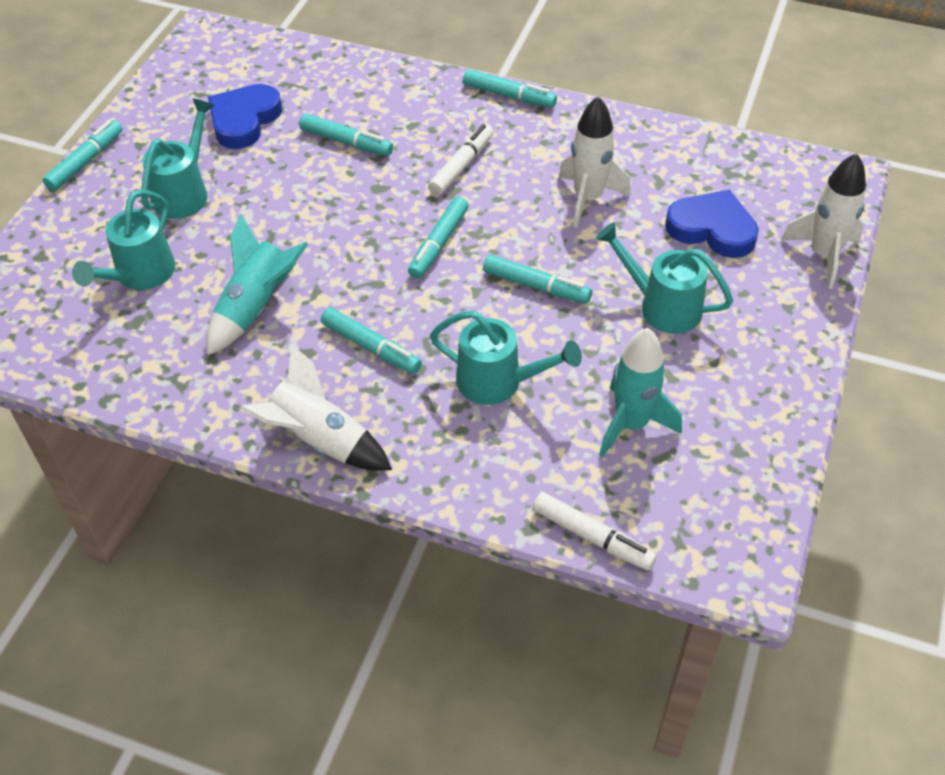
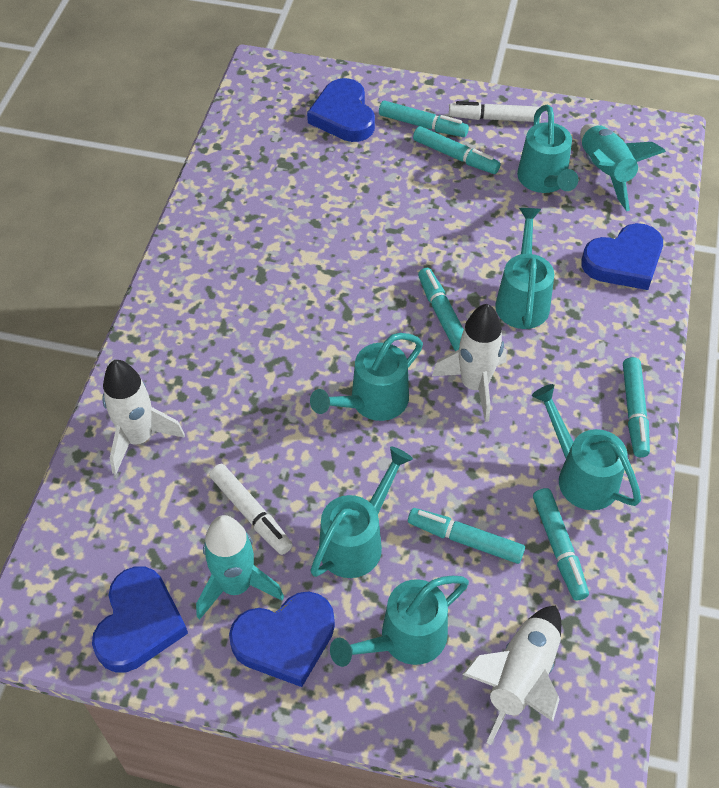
blue heart: 2 -> 4
turquoise watering can: 4 -> 6

